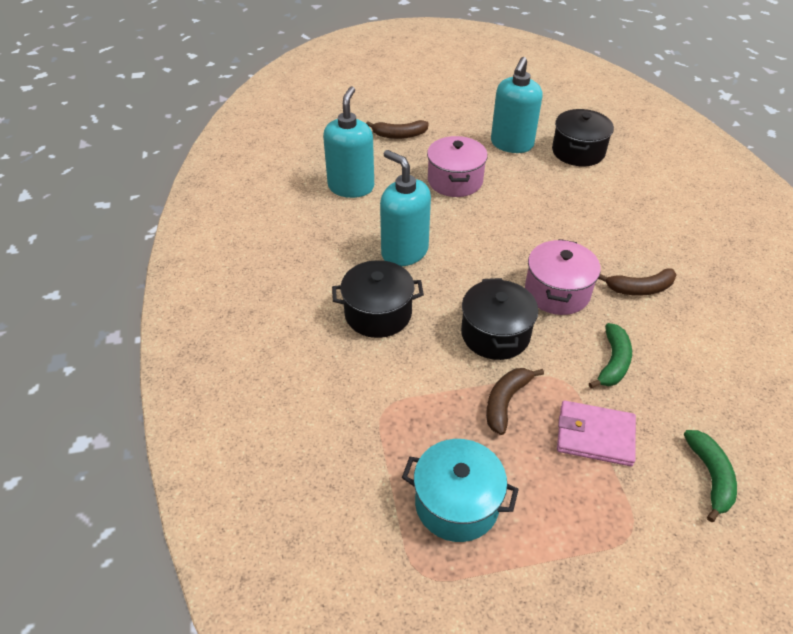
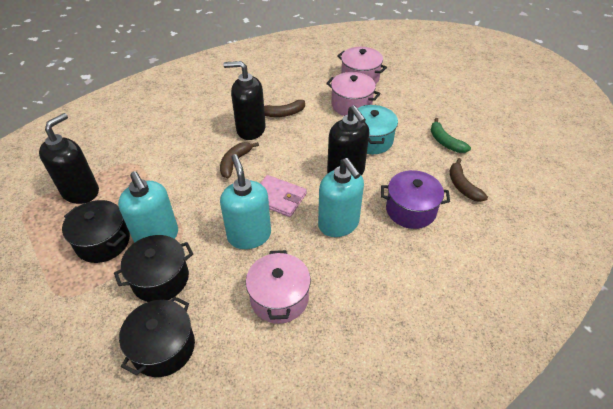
black soap dispenser: 0 -> 3
green banana: 2 -> 1
pink pot: 2 -> 3
purple pot: 0 -> 1

